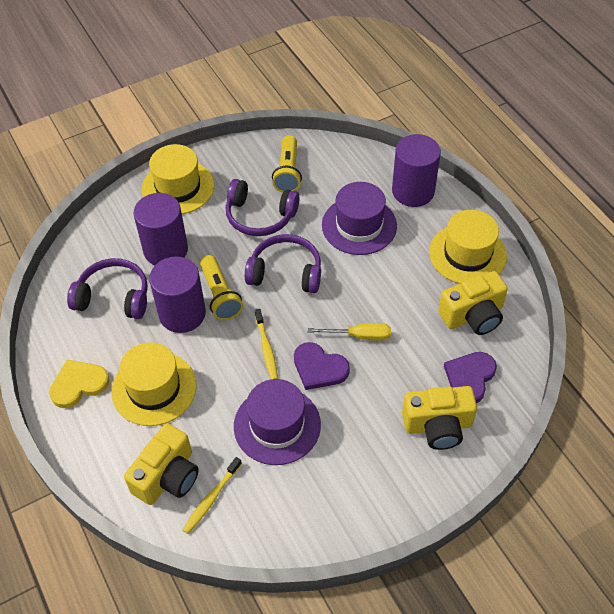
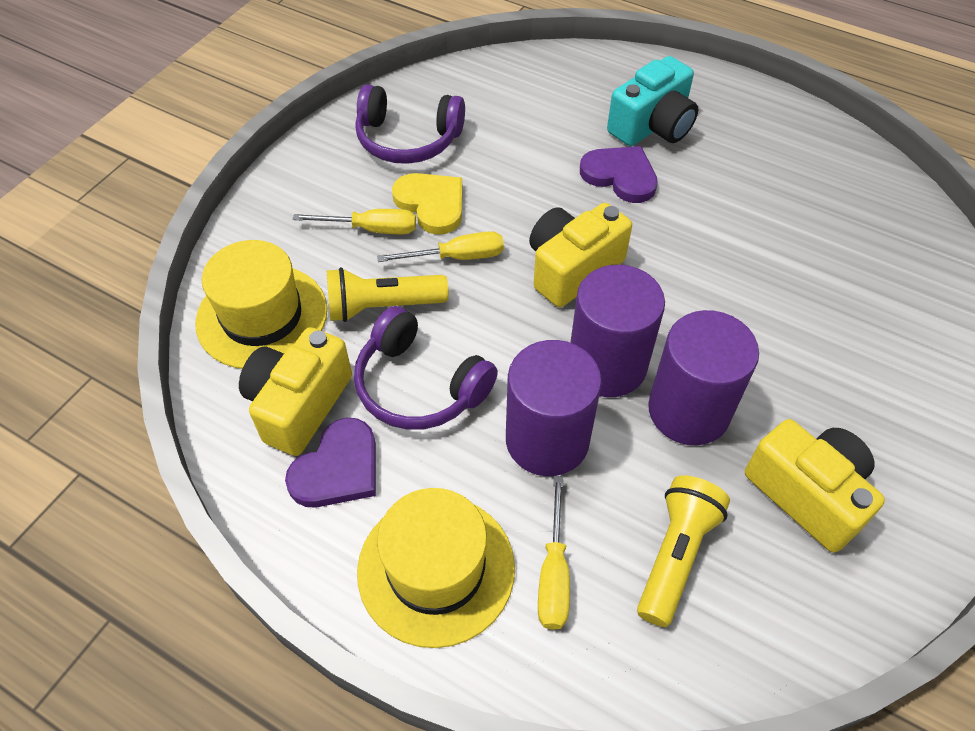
purple hat: 2 -> 0
purple headphones: 3 -> 2
turquoise camera: 0 -> 1
yellow hat: 3 -> 2
yellow screwdriver: 1 -> 3
yellow toothbrush: 2 -> 0

